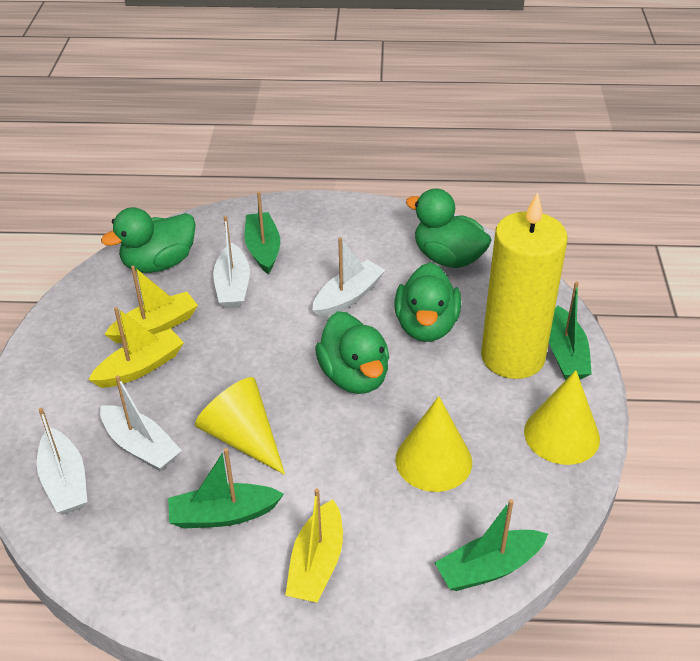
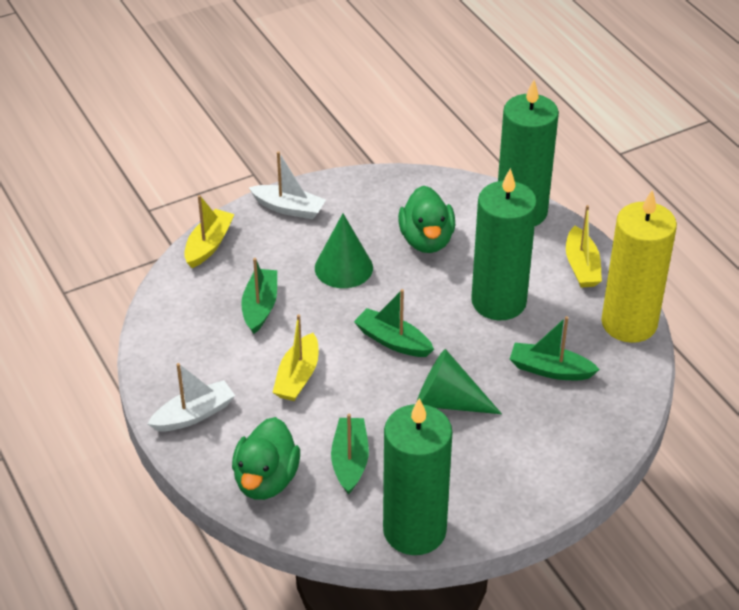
green candle: 0 -> 3
green cone: 0 -> 2
green duck: 4 -> 2
white boat: 4 -> 2
yellow cone: 3 -> 0

